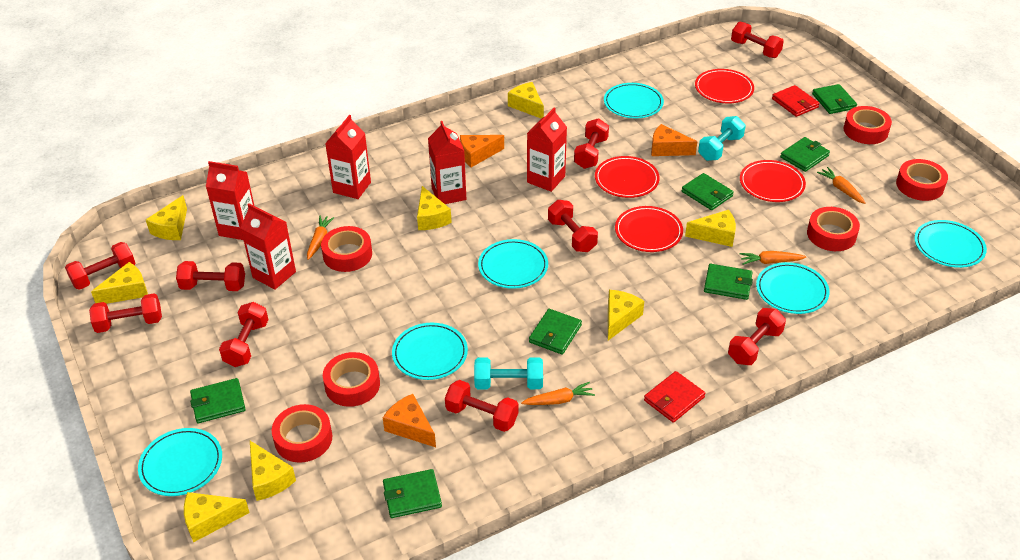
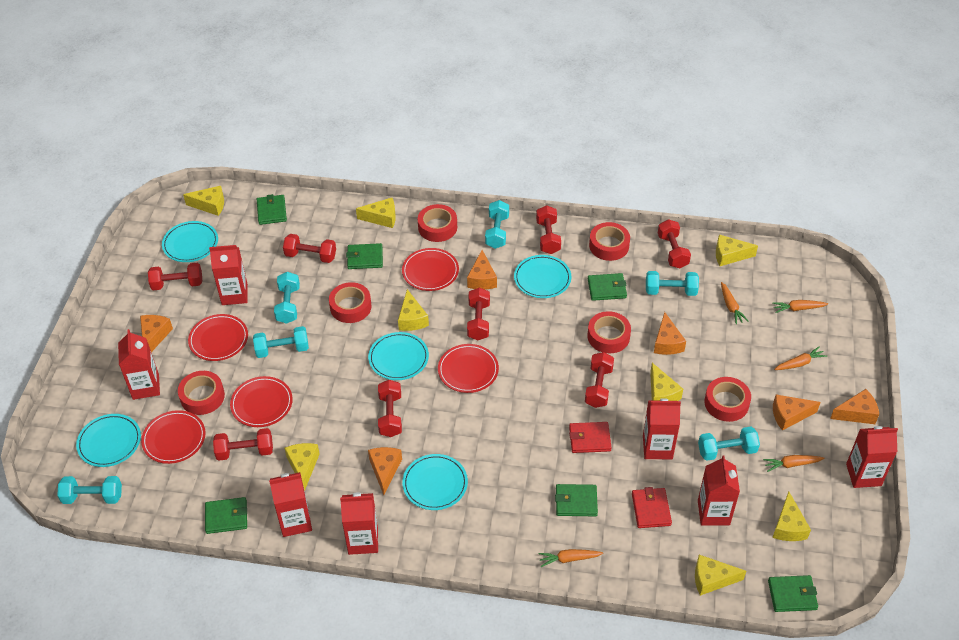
green wallet: 7 -> 6
orange carrot: 4 -> 5
orange cheese: 3 -> 6
red carton: 5 -> 7
red dumbbell: 9 -> 8
red plate: 4 -> 5
turquoise dumbbell: 2 -> 6
turquoise plate: 6 -> 5

